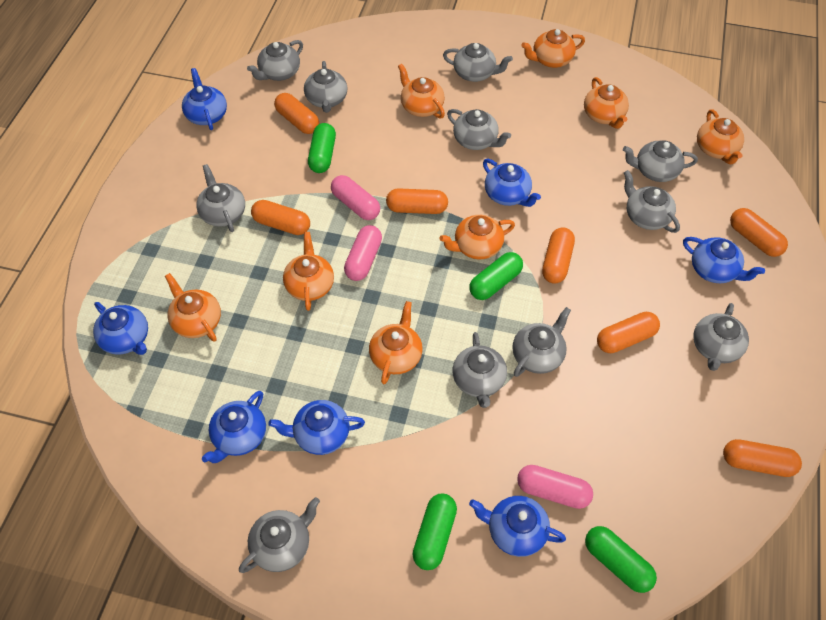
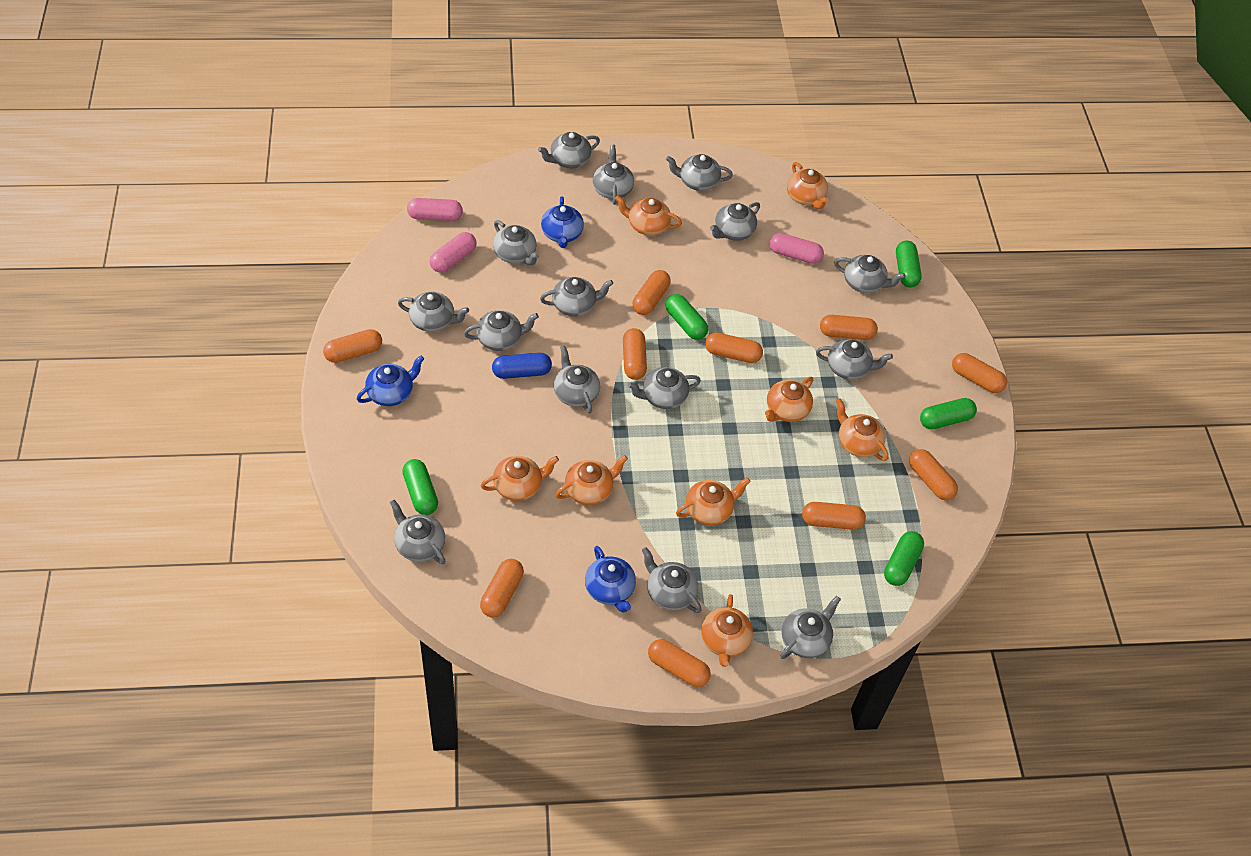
blue capsule: 0 -> 1
blue teapot: 7 -> 3
green capsule: 4 -> 5
grey teapot: 11 -> 15
orange capsule: 7 -> 10

